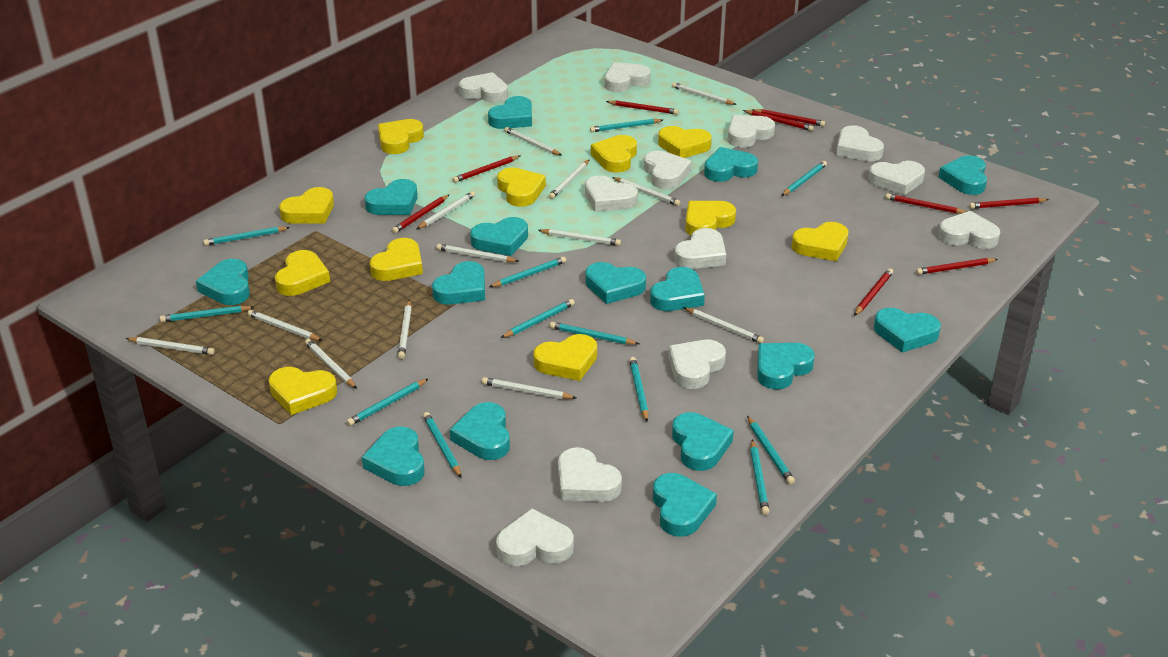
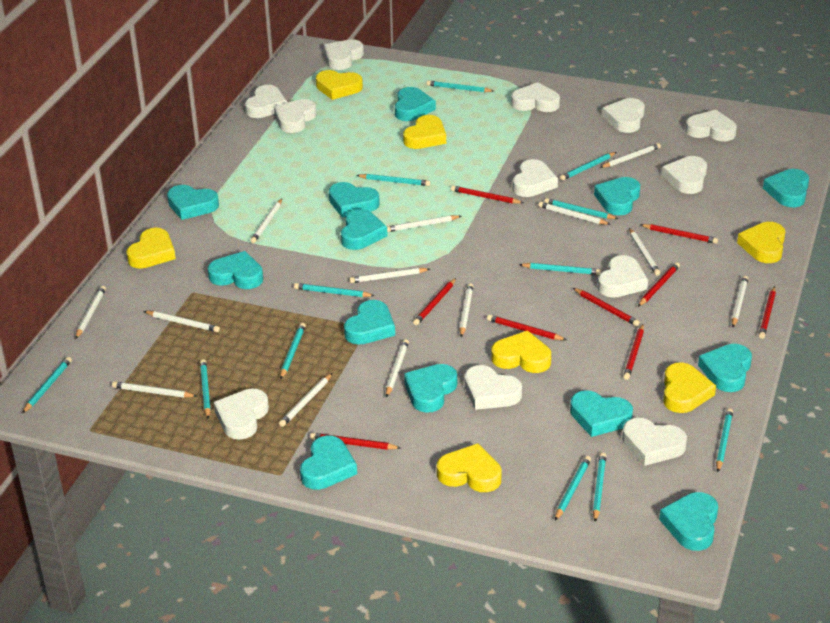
turquoise heart: 15 -> 13
yellow heart: 11 -> 7

